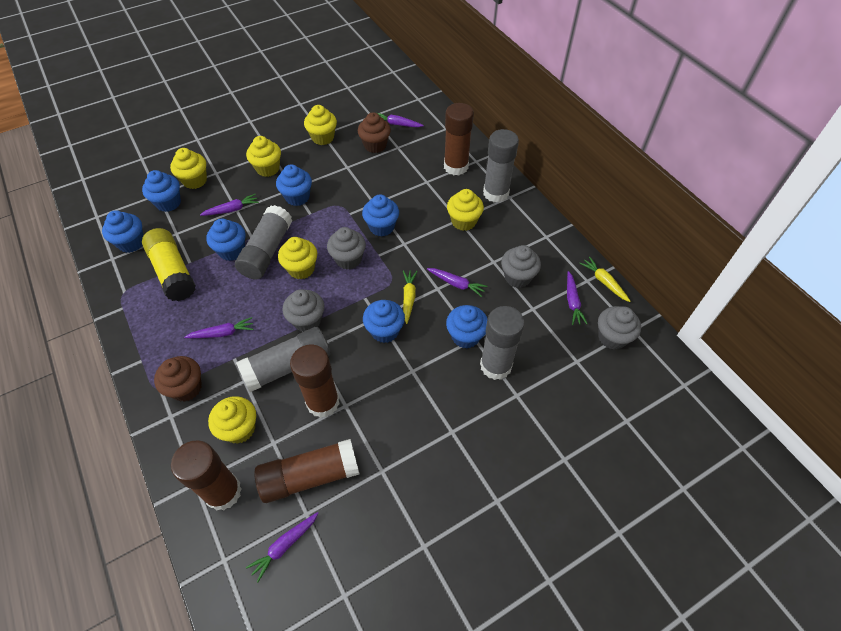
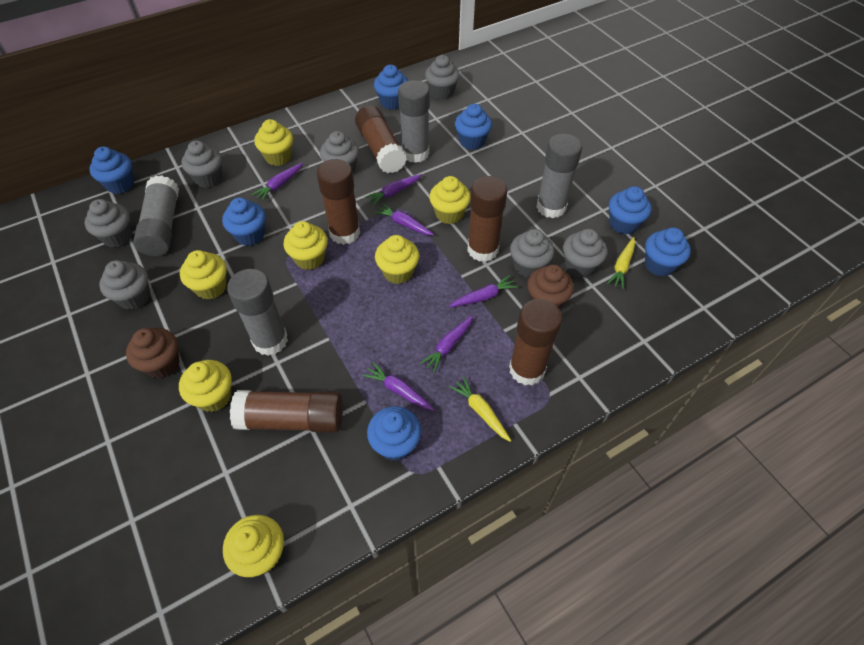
brown glue stick: 4 -> 5
grey cupcake: 4 -> 7
yellow cupcake: 6 -> 7
yellow glue stick: 1 -> 0

